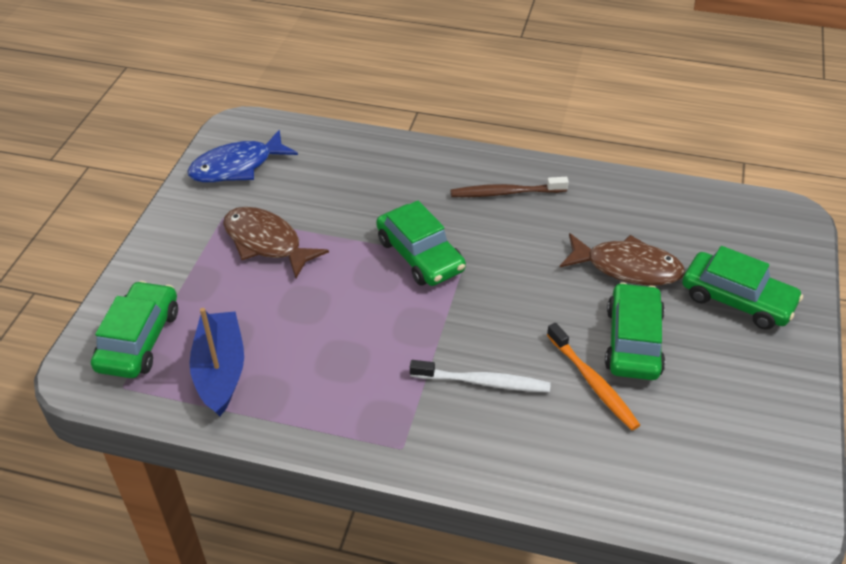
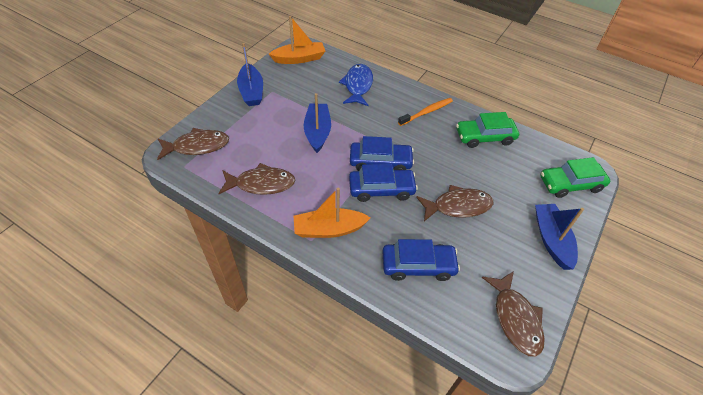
blue boat: 1 -> 3
blue car: 0 -> 3
brown fish: 2 -> 4
brown toothbrush: 1 -> 0
green car: 4 -> 2
orange boat: 0 -> 2
white toothbrush: 1 -> 0

